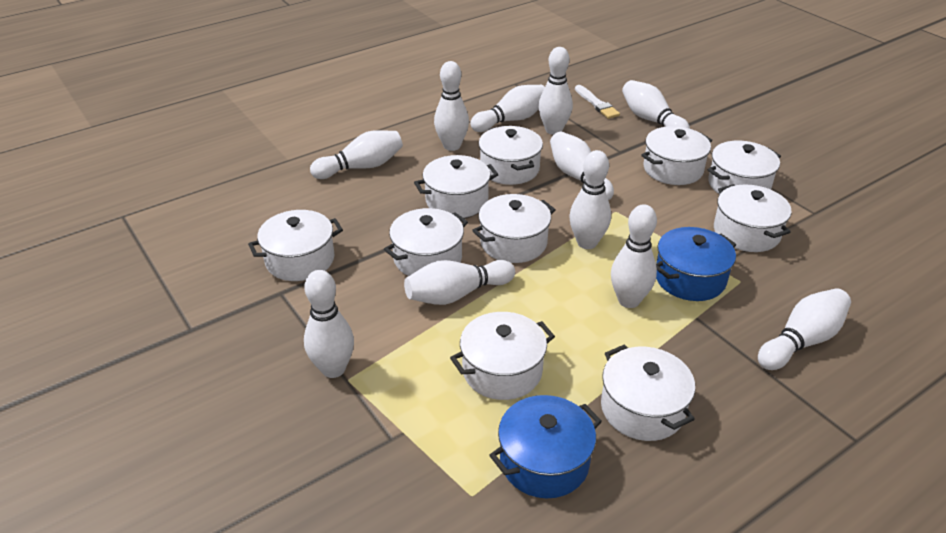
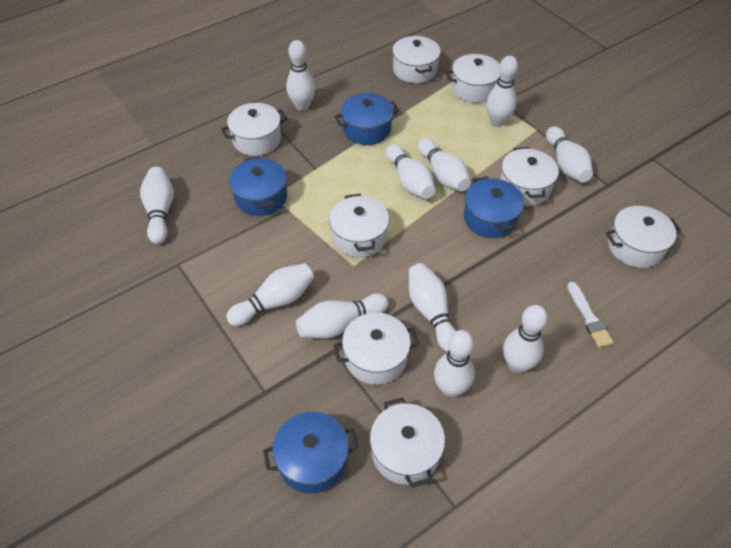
blue pot: 2 -> 4
white pot: 10 -> 8

